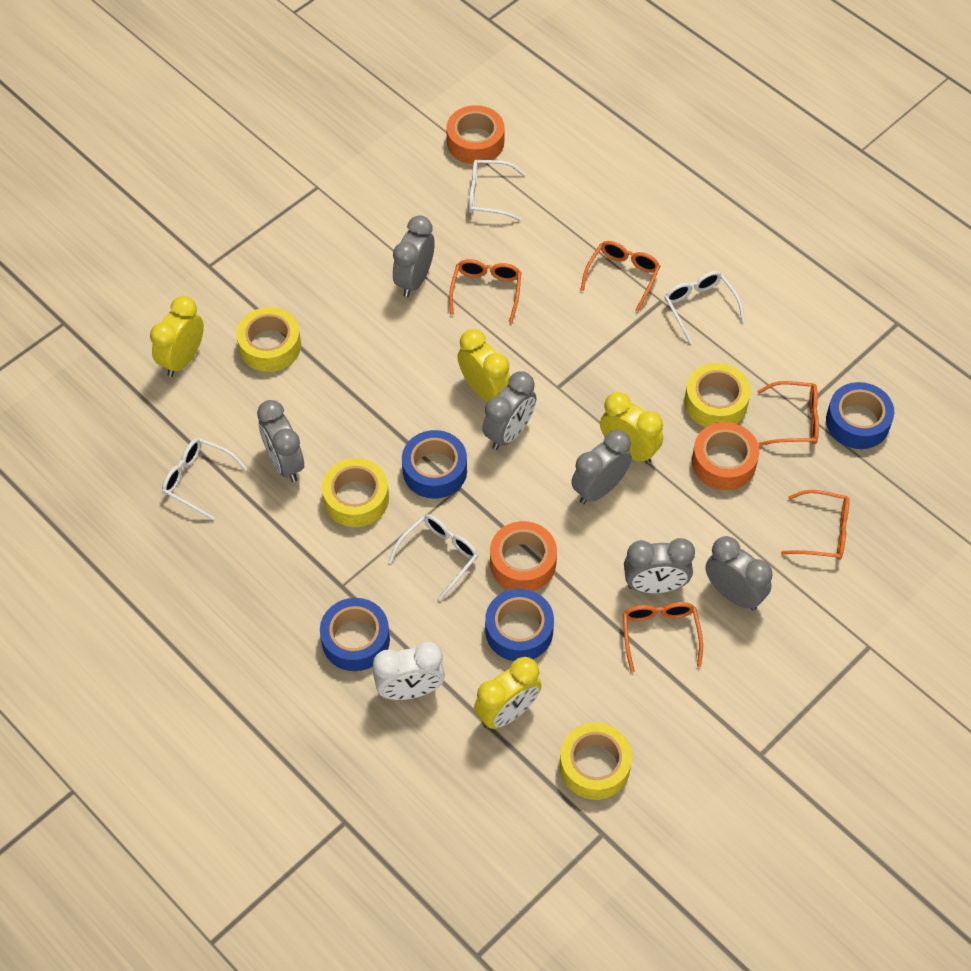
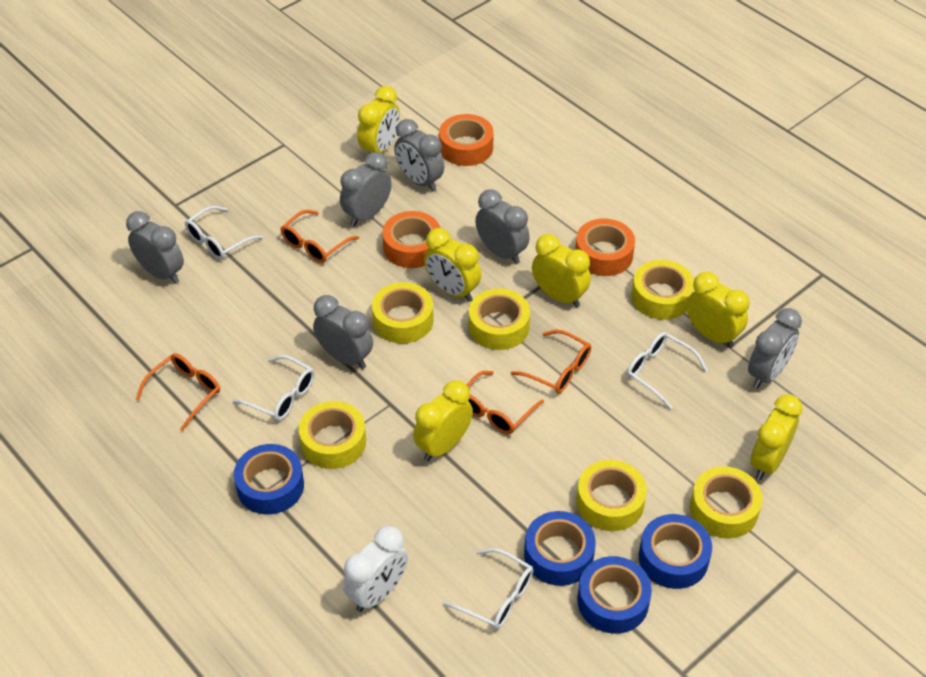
orange glasses: 5 -> 4
yellow clock: 4 -> 6
yellow tape: 4 -> 6

